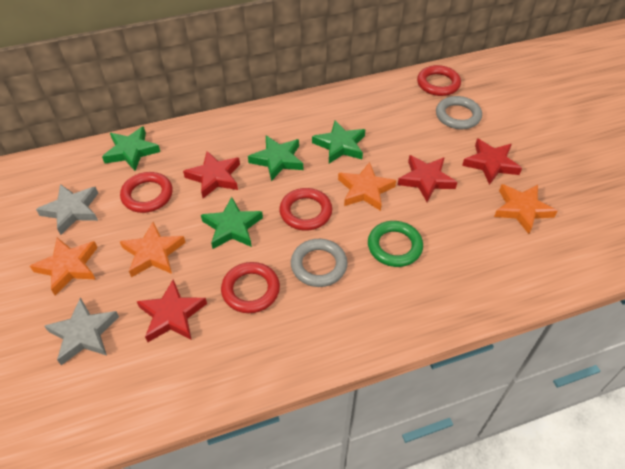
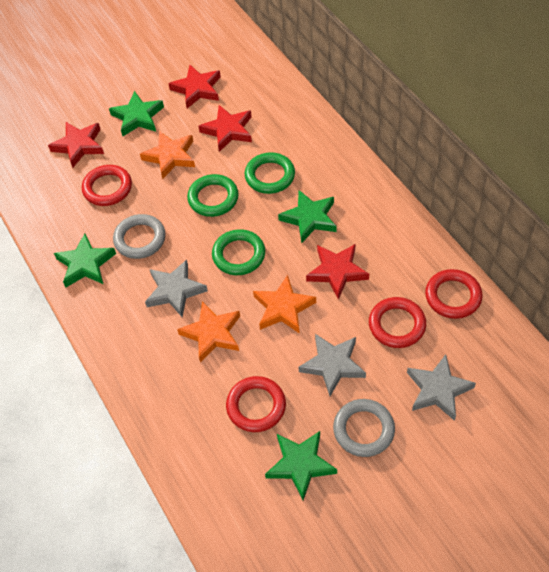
green ring: 1 -> 3
grey star: 2 -> 3
orange star: 4 -> 3

